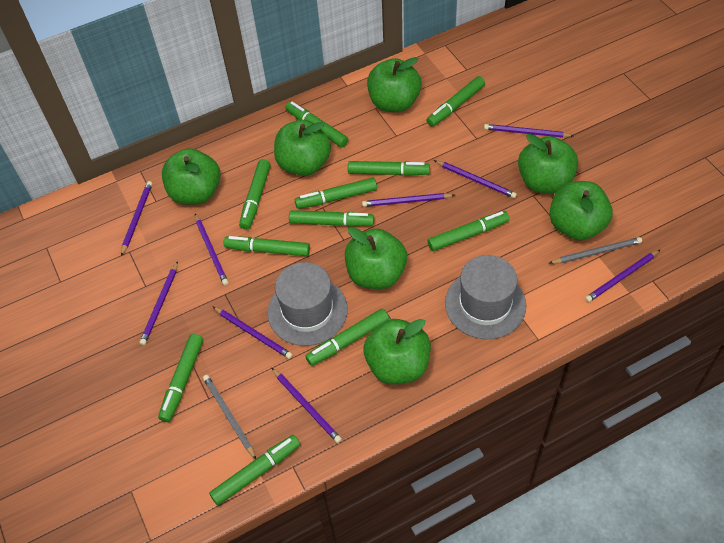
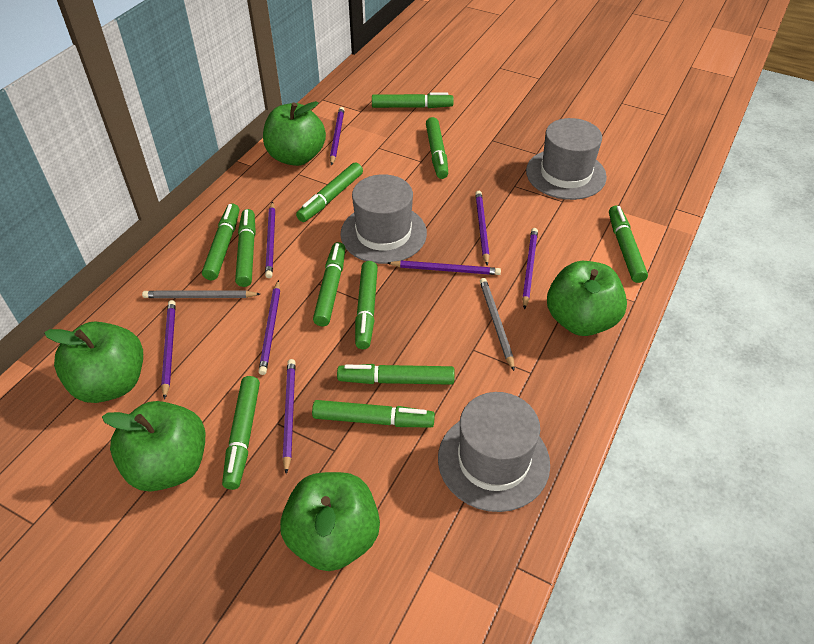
green apple: 7 -> 5
grey hat: 2 -> 3
purple pencil: 9 -> 8

